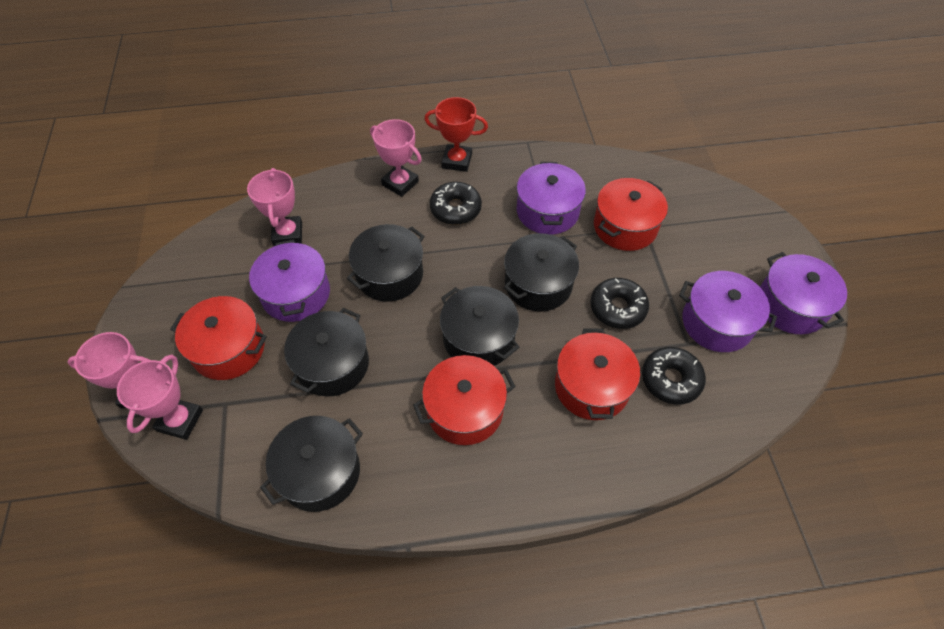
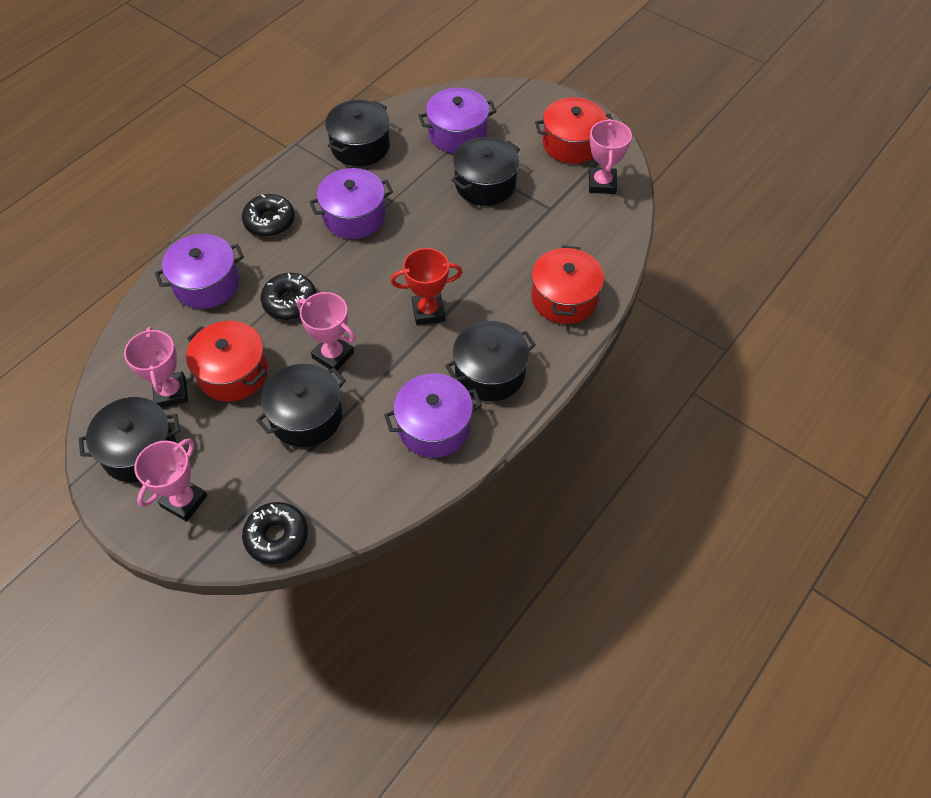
red pot: 4 -> 3

